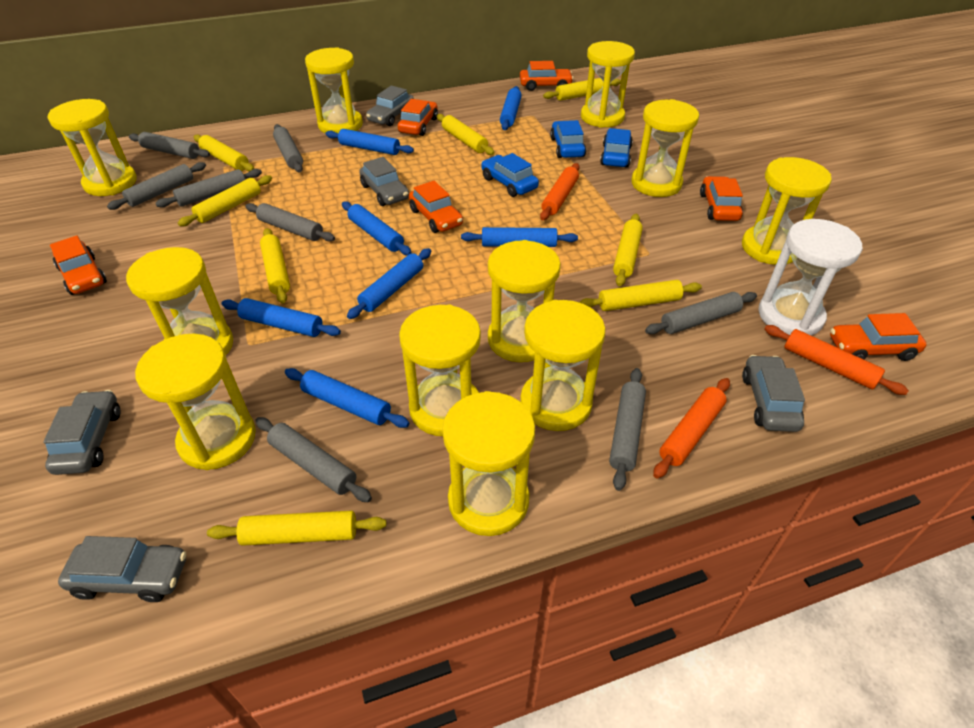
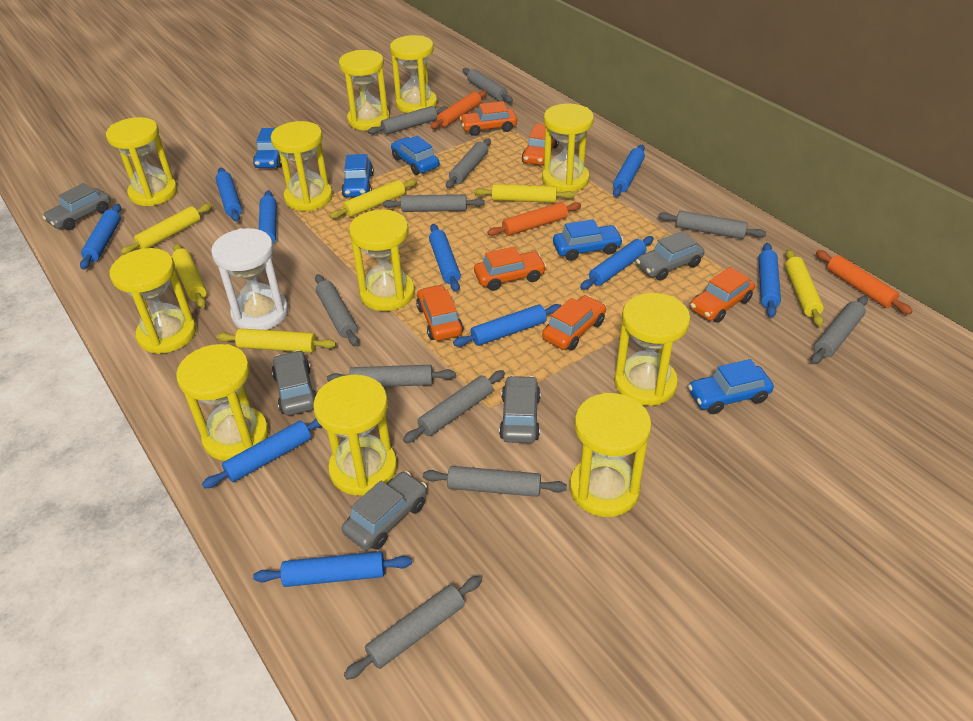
blue car: 3 -> 5
blue rolling pin: 7 -> 10
grey rolling pin: 8 -> 11
yellow rolling pin: 8 -> 6

